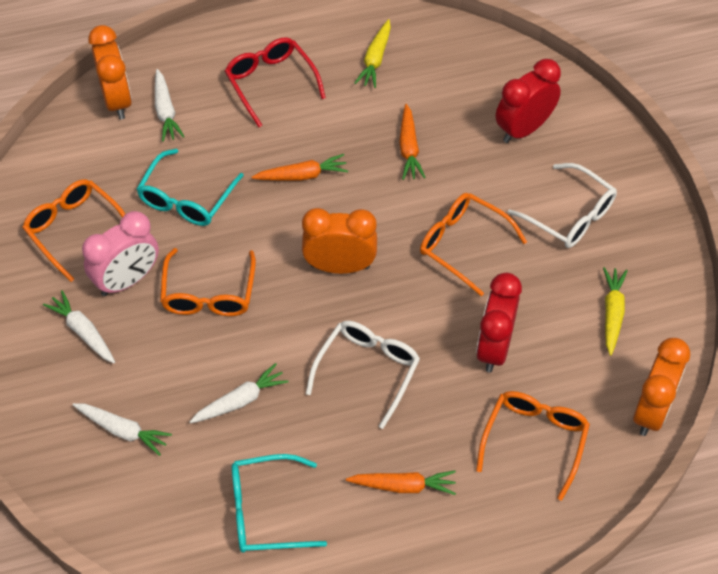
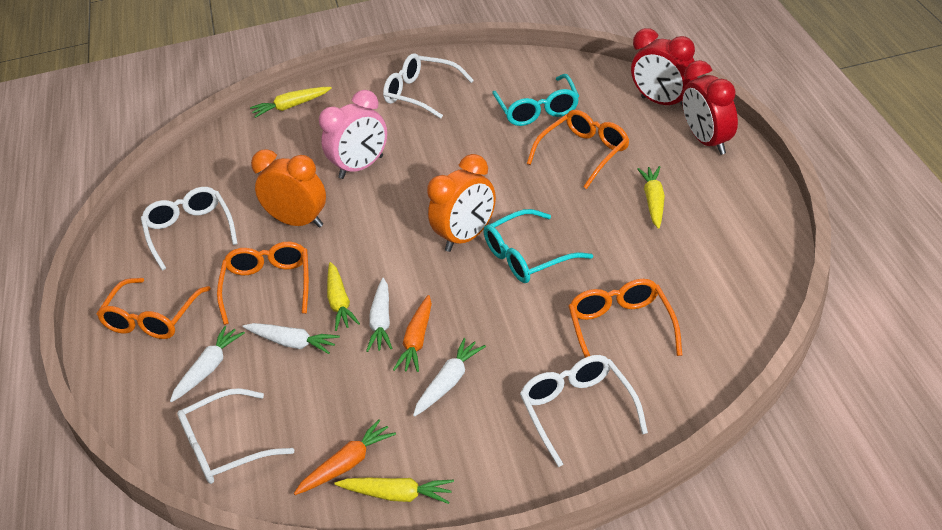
orange carrot: 3 -> 2
orange clock: 3 -> 2
red glasses: 1 -> 0
white glasses: 2 -> 4
yellow carrot: 2 -> 4

